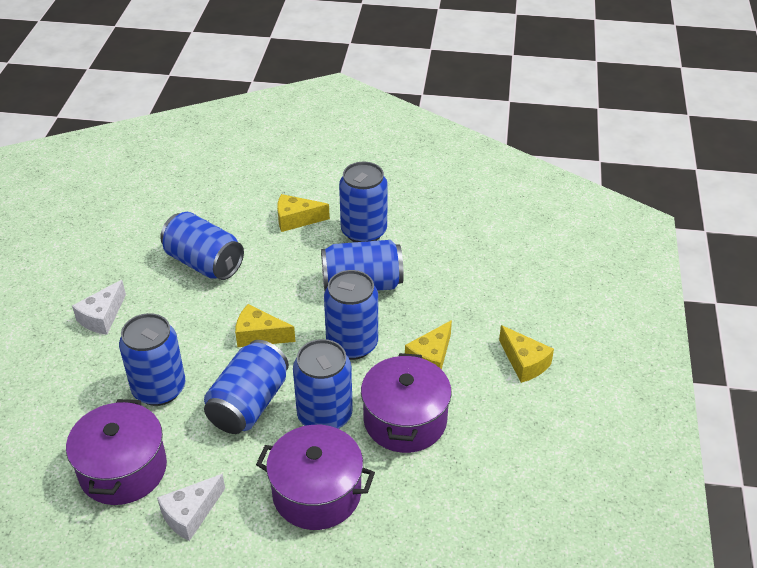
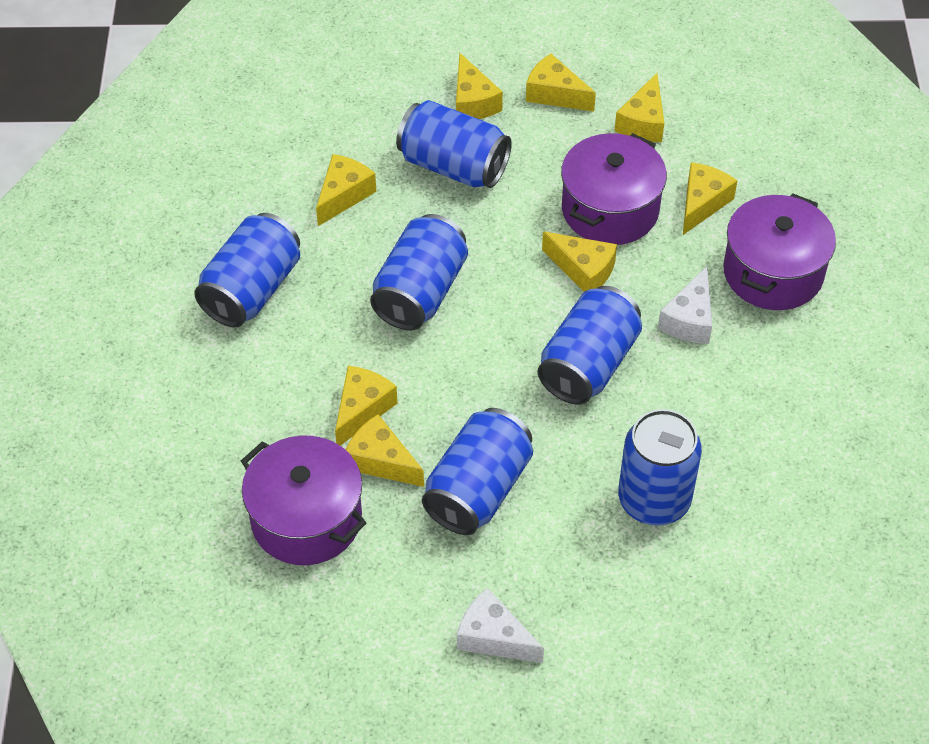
blue can: 7 -> 6
yellow cheese: 4 -> 8

